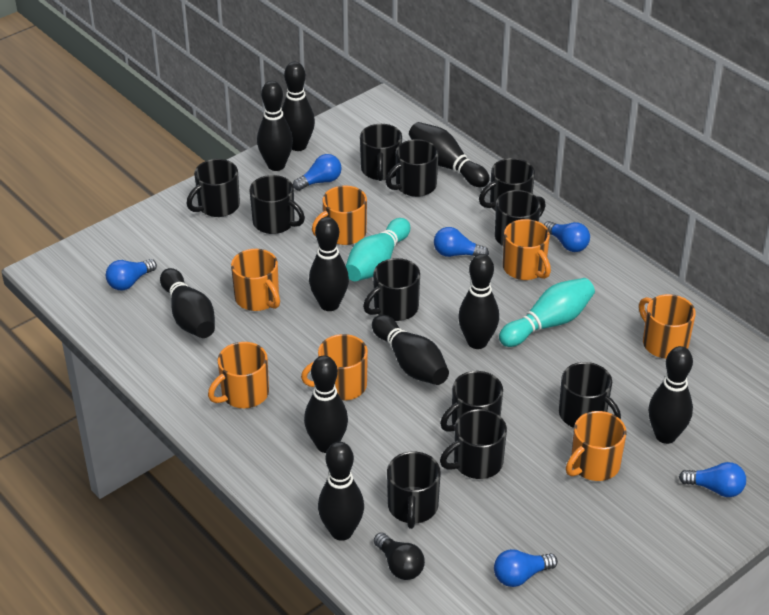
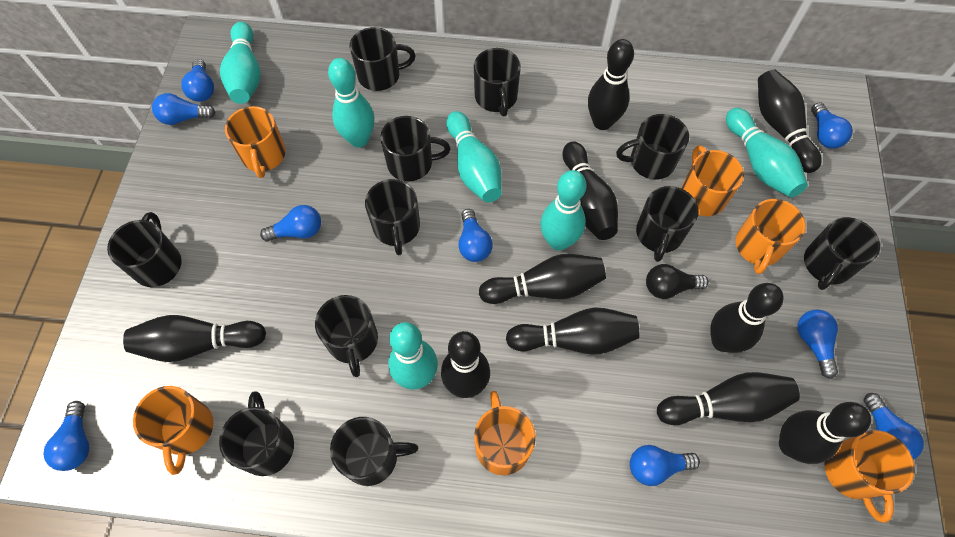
blue light bulb: 6 -> 9
orange mug: 7 -> 6
turquoise bowling pin: 2 -> 6

